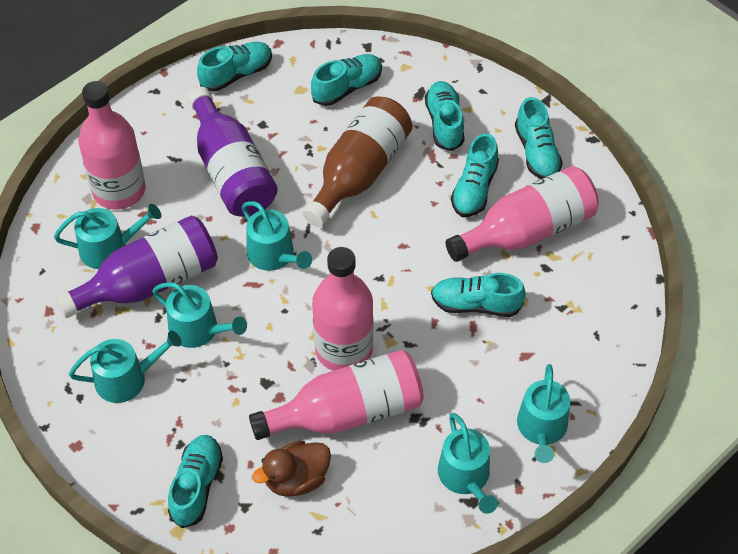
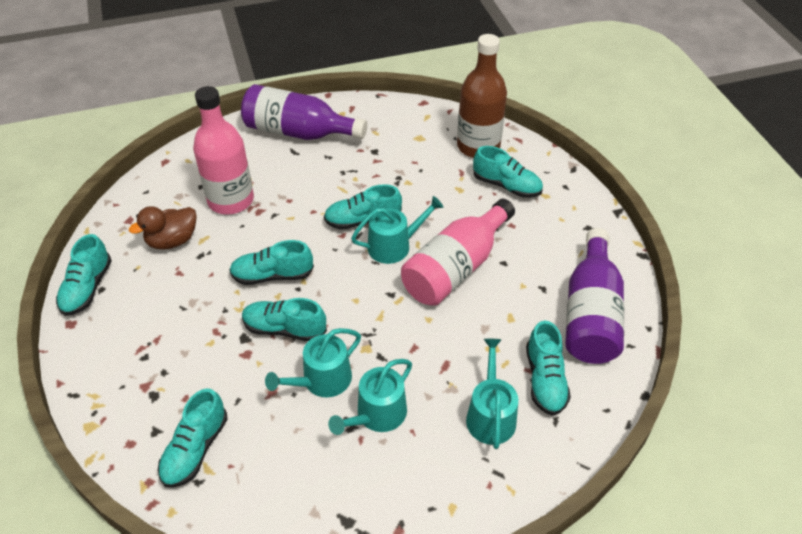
pink bottle: 4 -> 2
turquoise watering can: 6 -> 4

